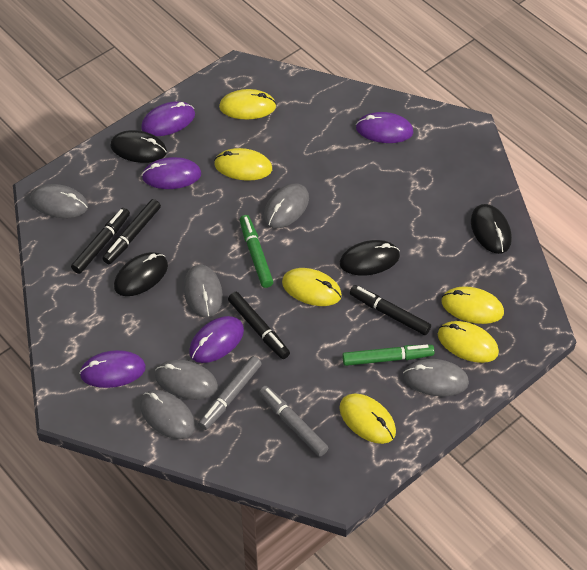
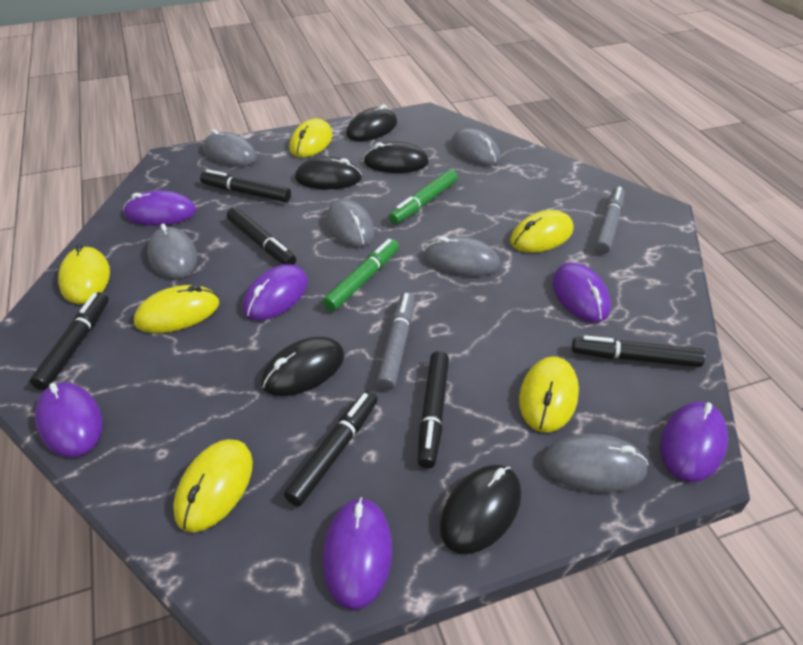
black marker: 4 -> 6
black mouse: 4 -> 5
purple mouse: 5 -> 6

